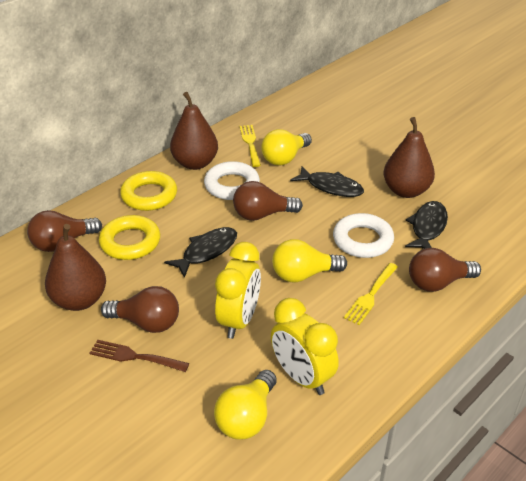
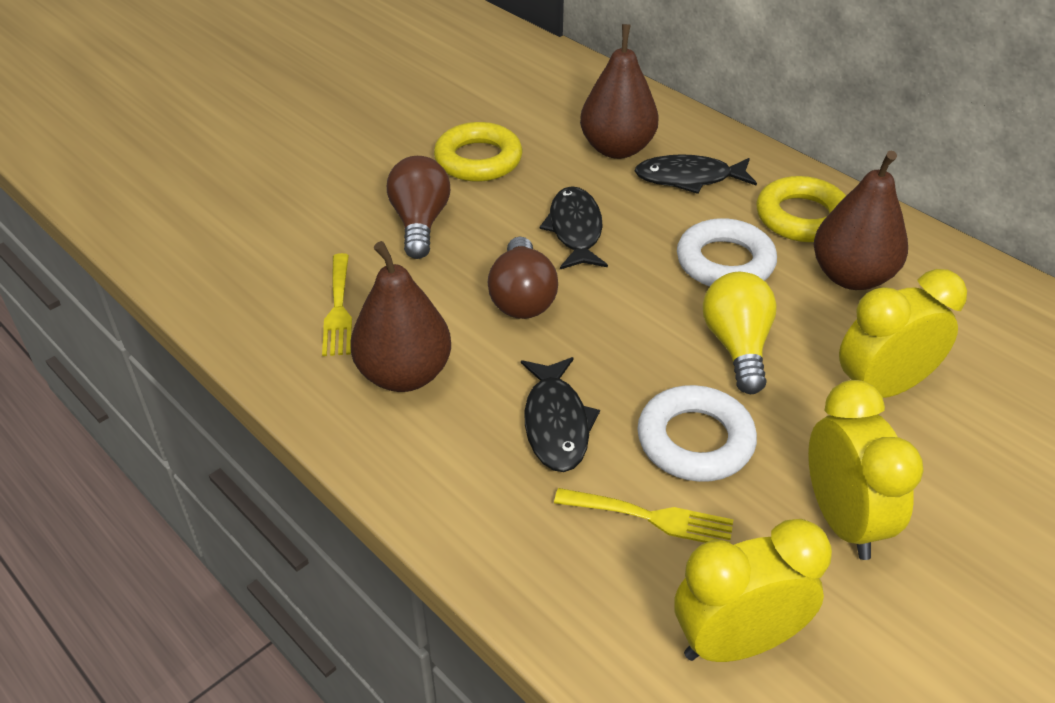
brown fork: 1 -> 0
brown light bulb: 4 -> 2
yellow clock: 2 -> 3
yellow light bulb: 3 -> 1

